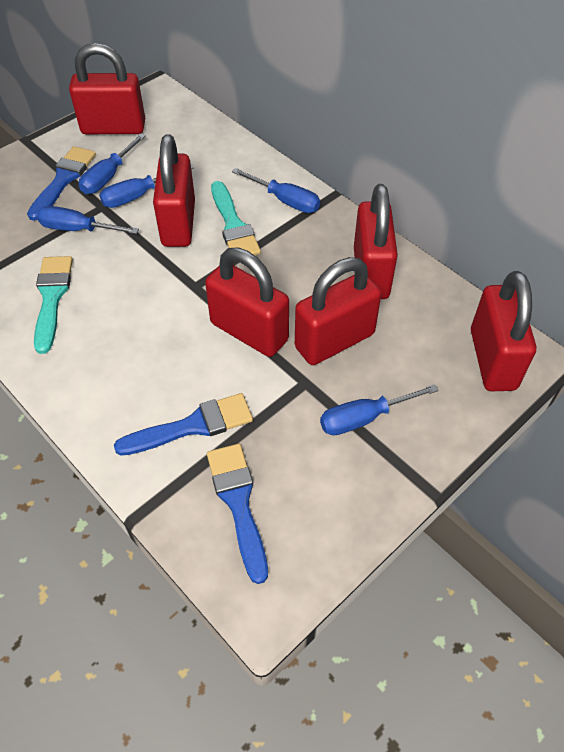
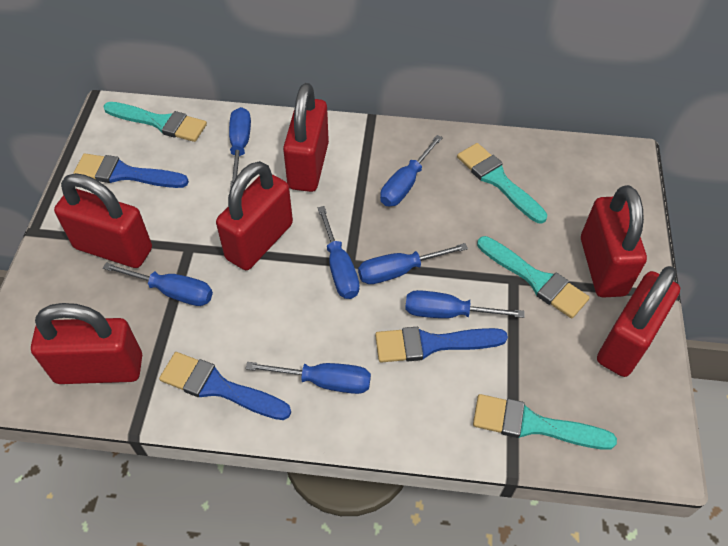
blue screwdriver: 5 -> 7
turquoise brush: 2 -> 4

